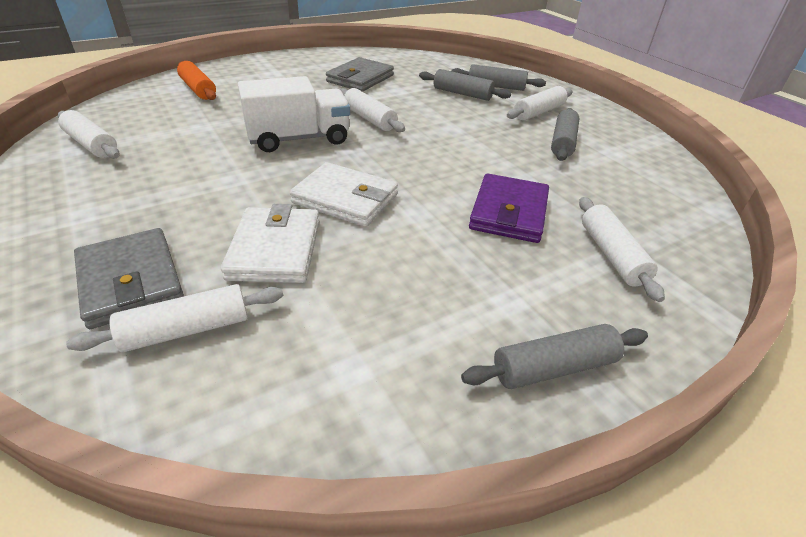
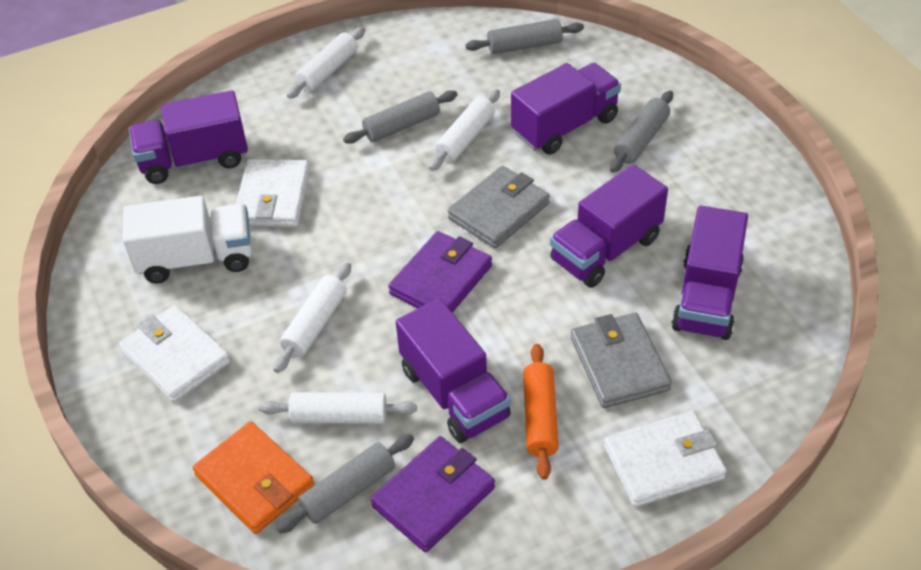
orange wallet: 0 -> 1
purple truck: 0 -> 5
purple wallet: 1 -> 2
white rolling pin: 5 -> 4
white wallet: 2 -> 3

